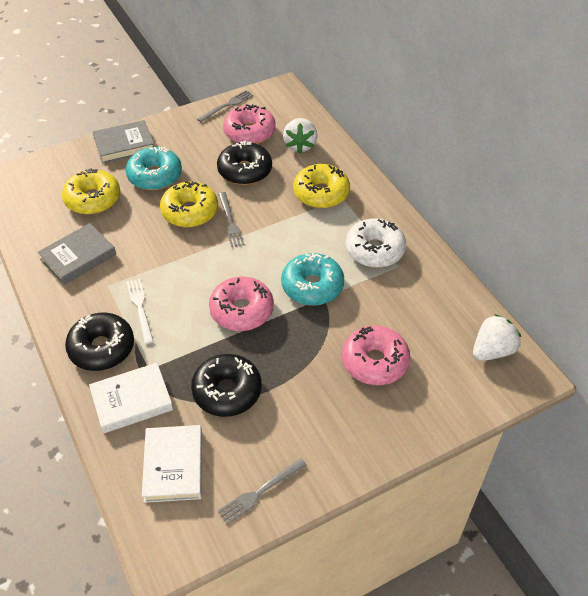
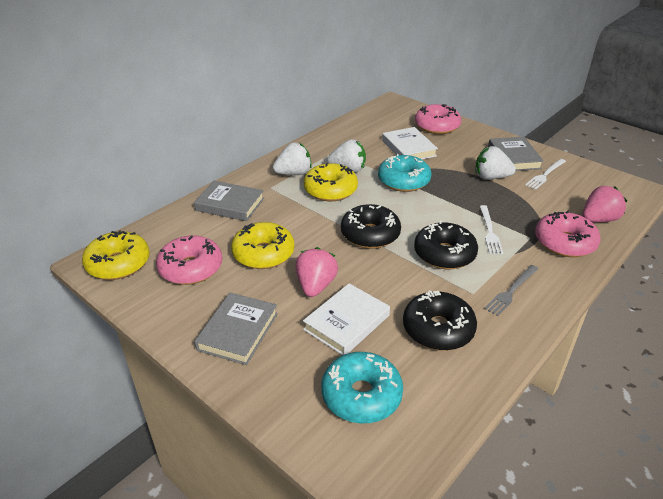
grey book: 2 -> 3
grey fork: 3 -> 1
pink strawberry: 0 -> 2
white donut: 1 -> 0
white fork: 1 -> 2
white strawberry: 2 -> 3

